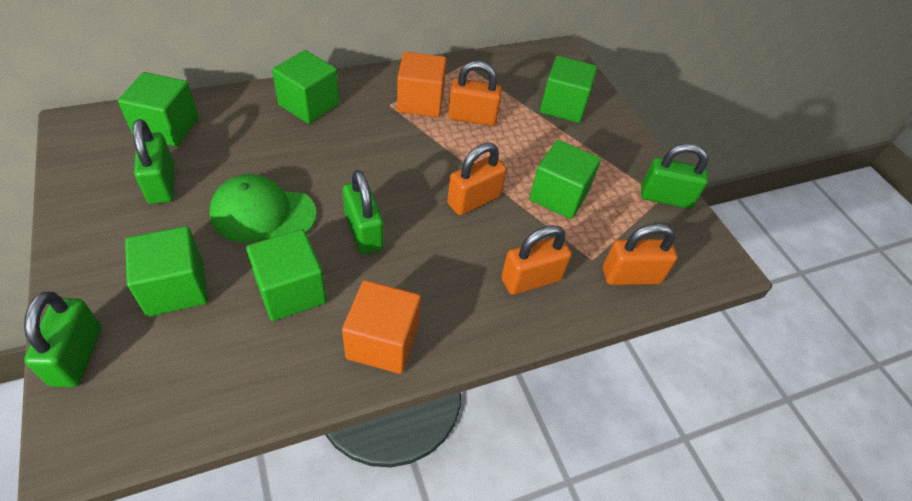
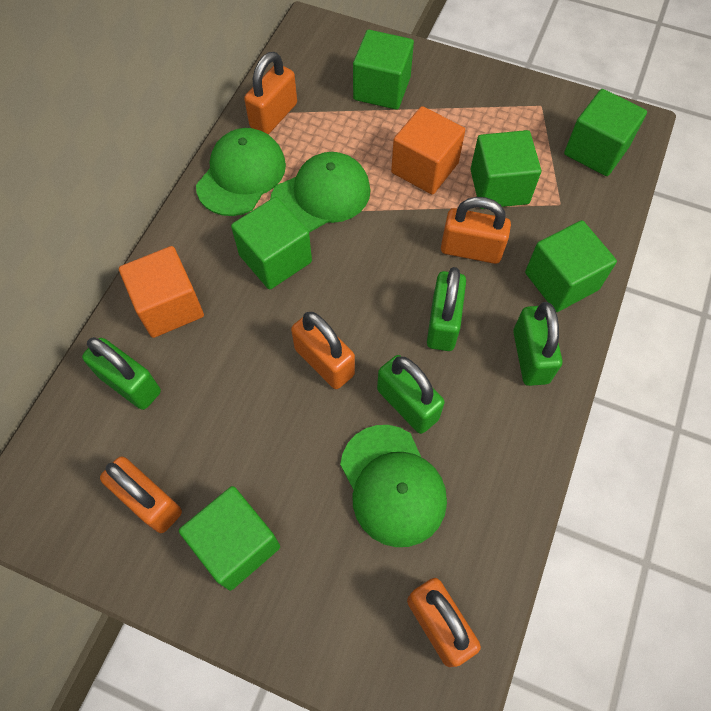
green cap: 1 -> 3
orange padlock: 4 -> 5

